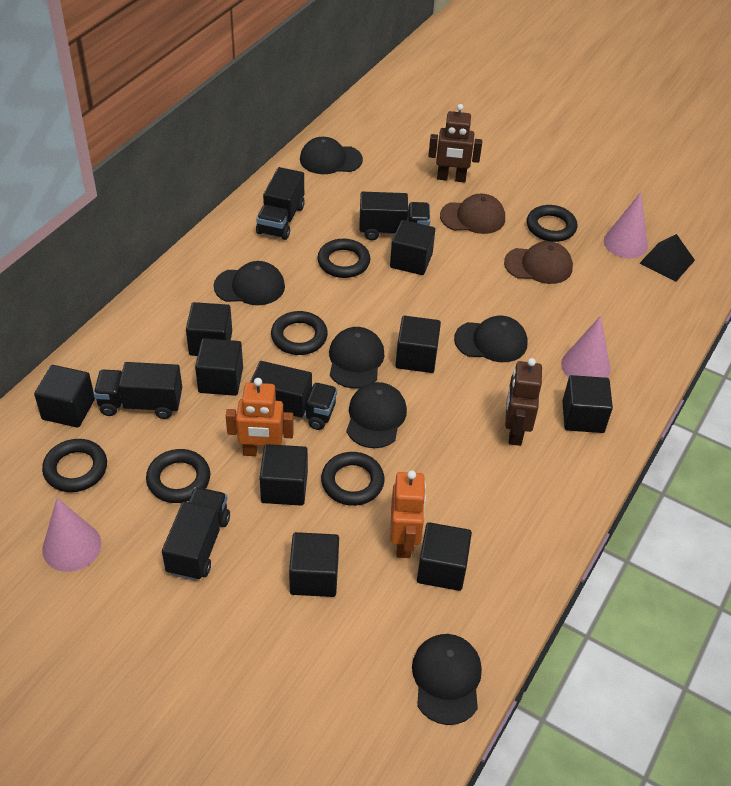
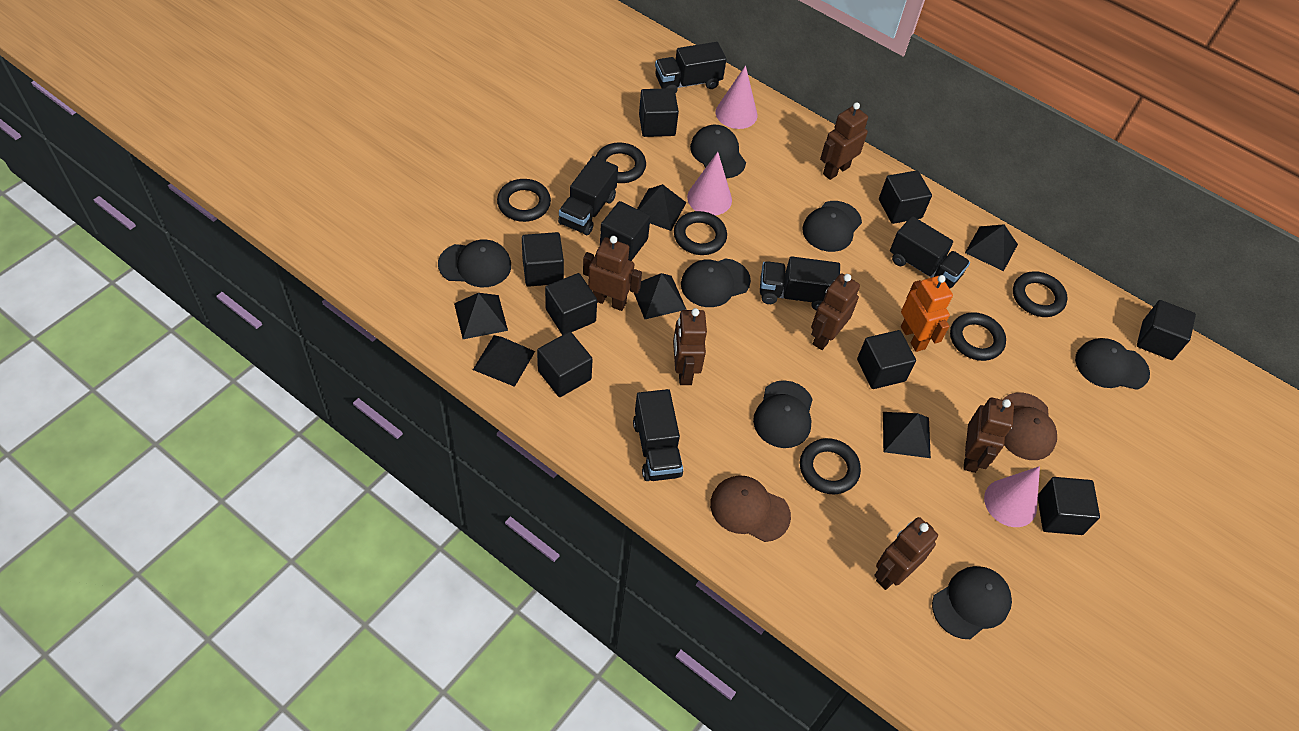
black cap: 6 -> 7
black pyramid: 1 -> 6
brown robot: 2 -> 6
orange robot: 2 -> 1

